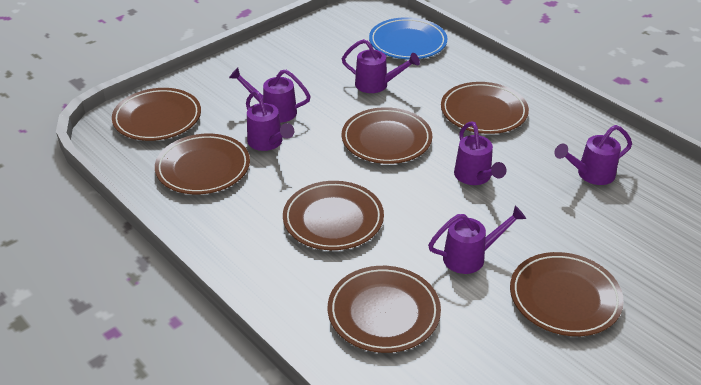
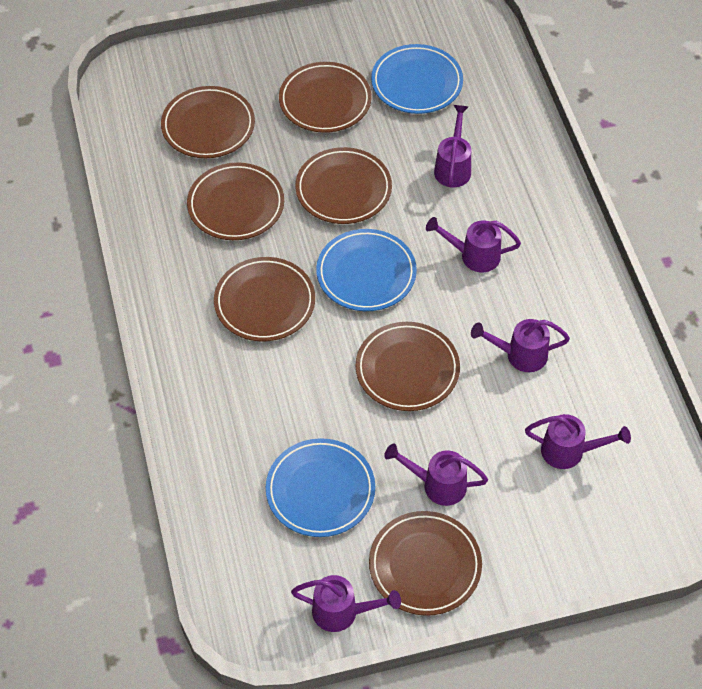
blue plate: 1 -> 3

